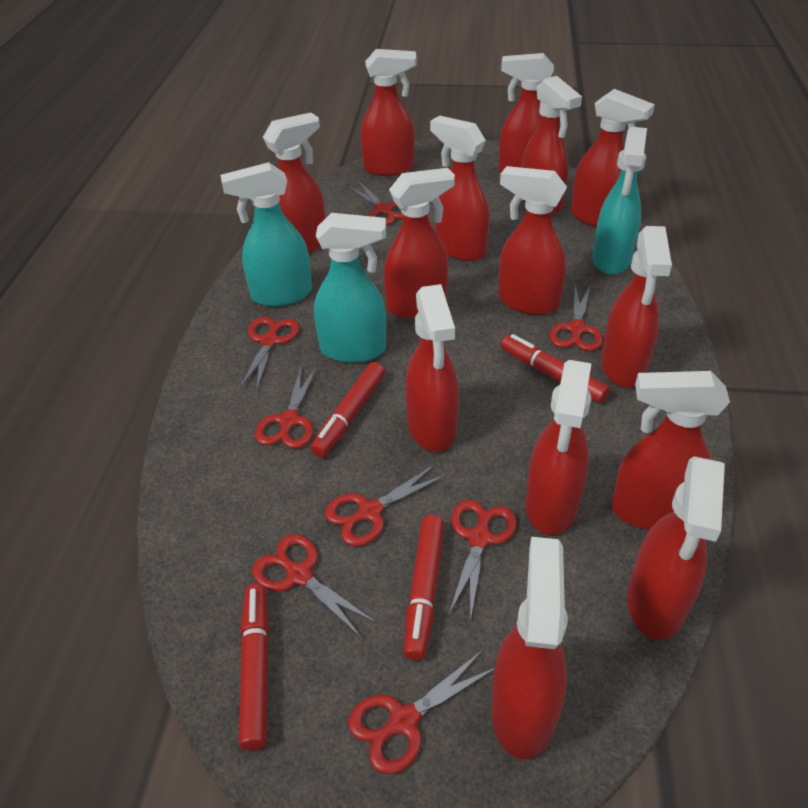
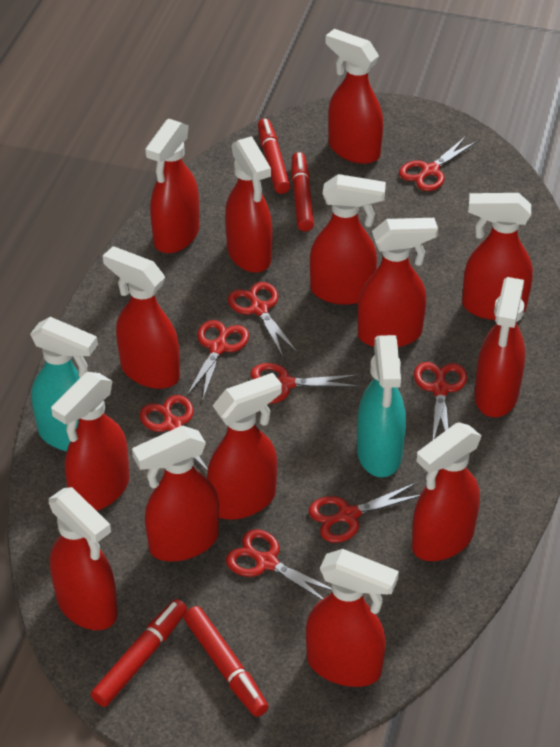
turquoise spray bottle: 3 -> 2

